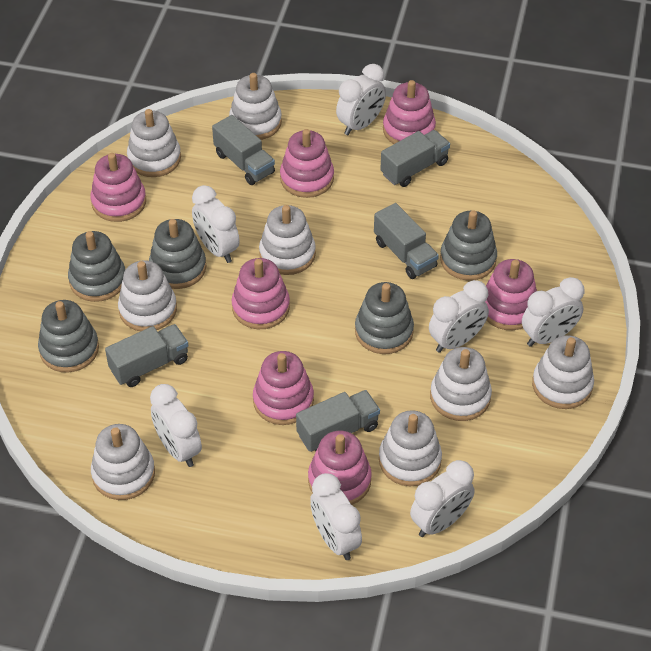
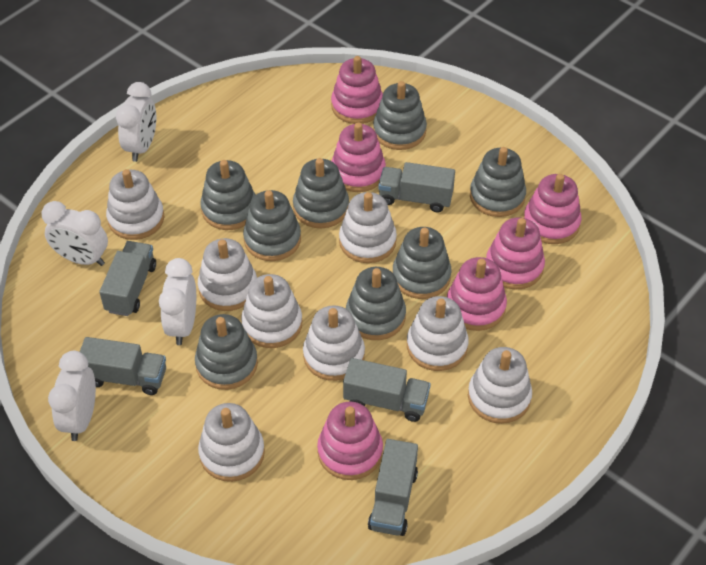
grey stacking toy: 5 -> 8
pink stacking toy: 7 -> 6
white clock: 7 -> 4

